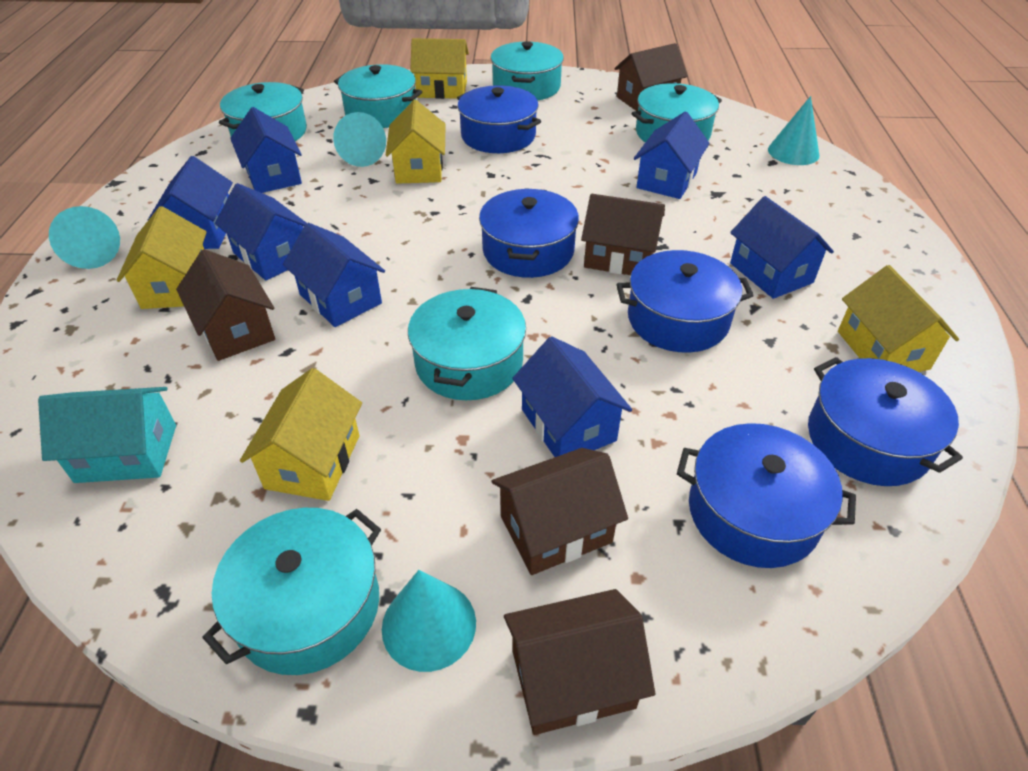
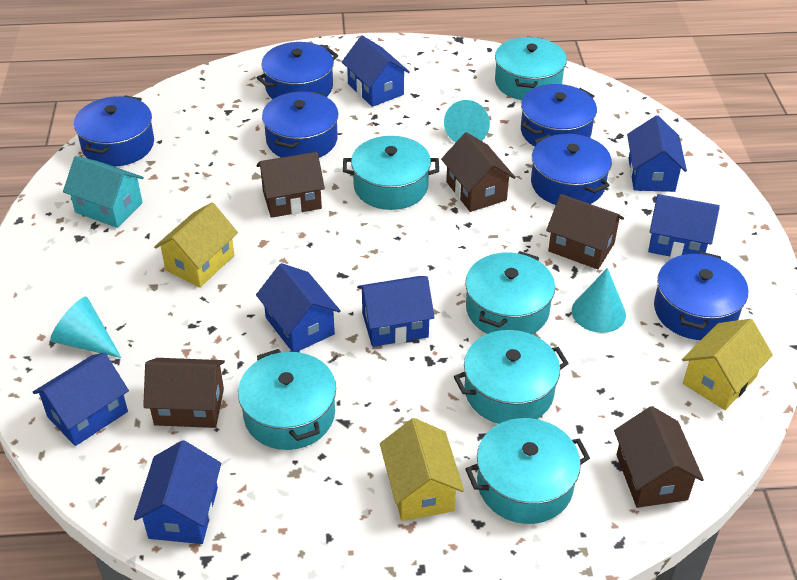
blue pot: 5 -> 6
turquoise cone: 4 -> 3
yellow house: 5 -> 3

